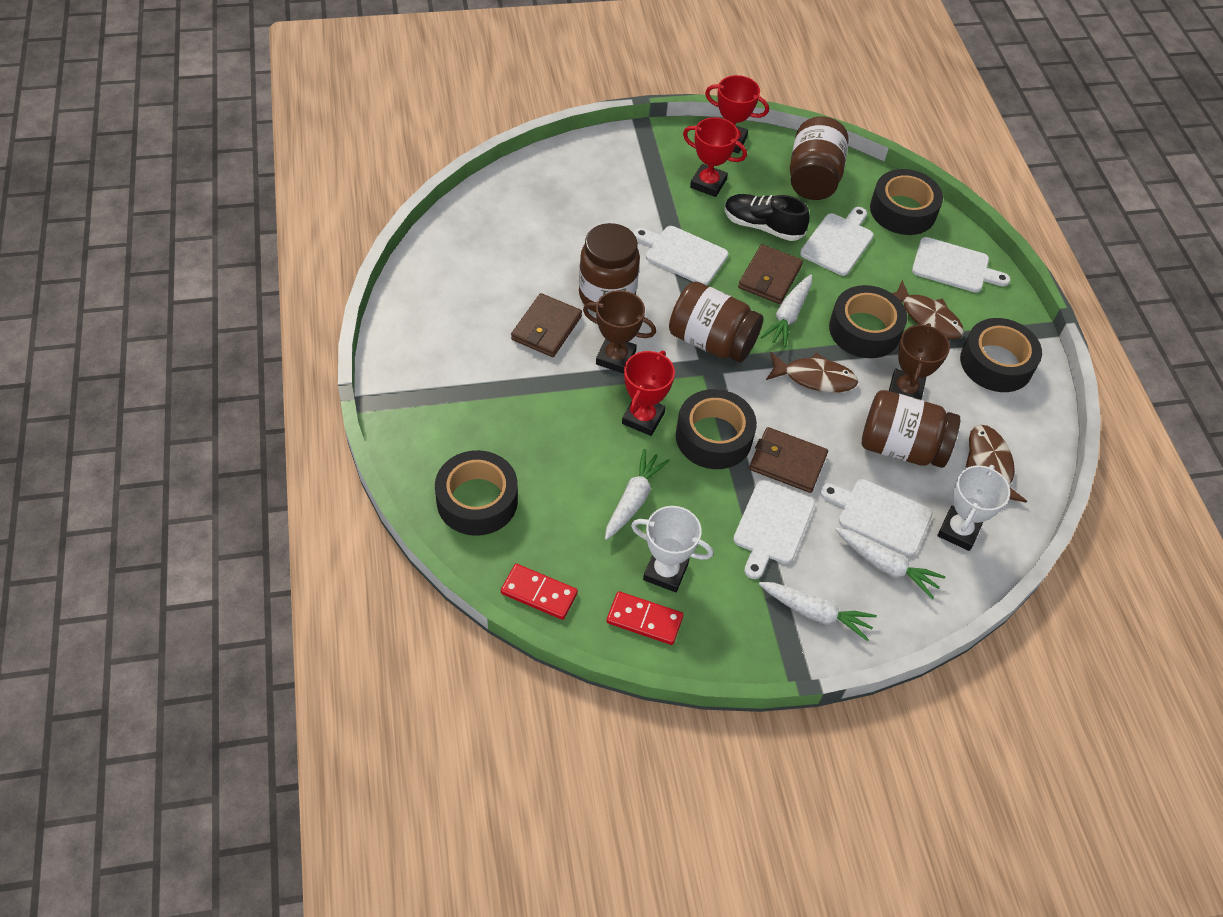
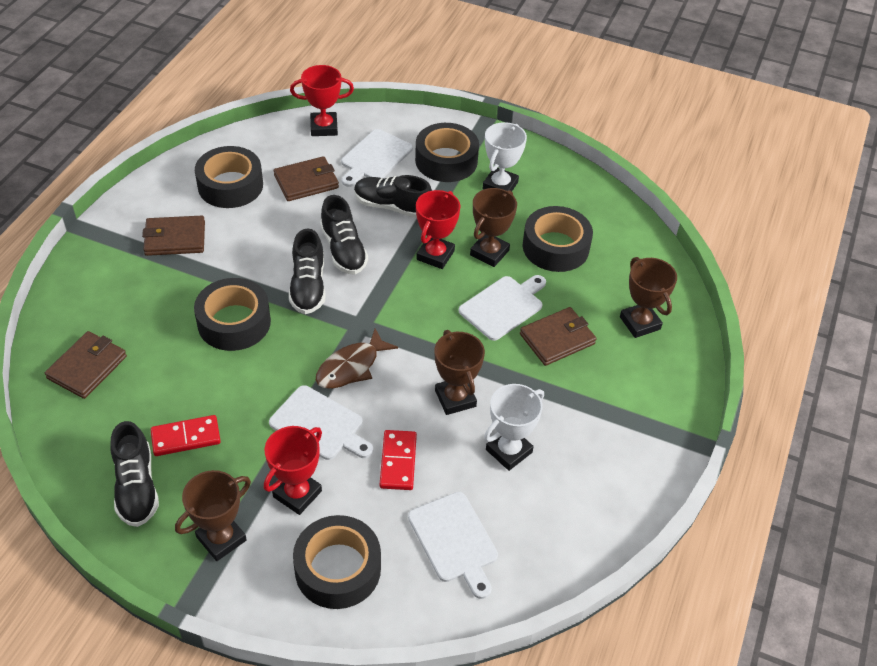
black shoe: 1 -> 4
brown fish: 3 -> 1
brown jar: 4 -> 0
brown trophy: 2 -> 4
brown wallet: 3 -> 4
white carrot: 4 -> 0
white cutting board: 5 -> 4

